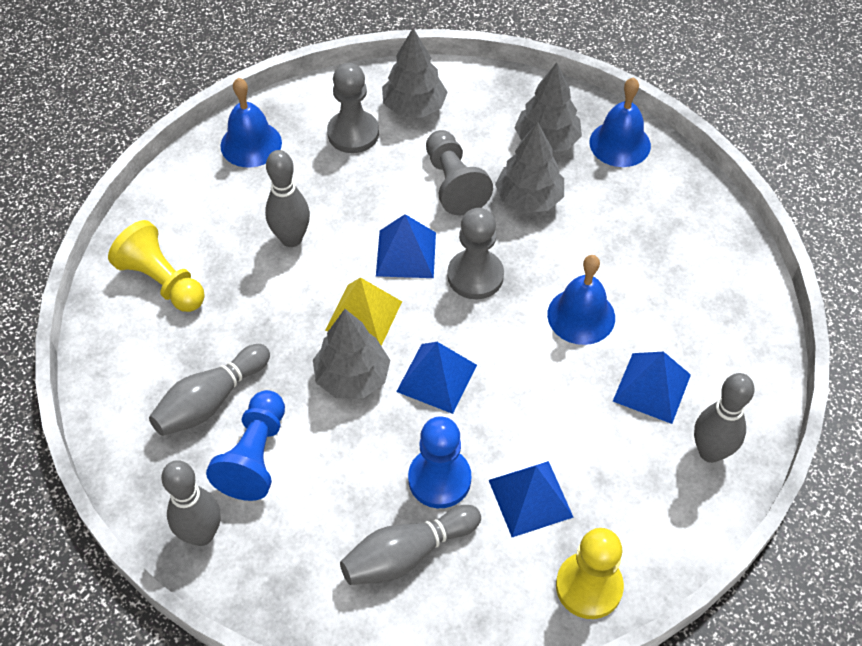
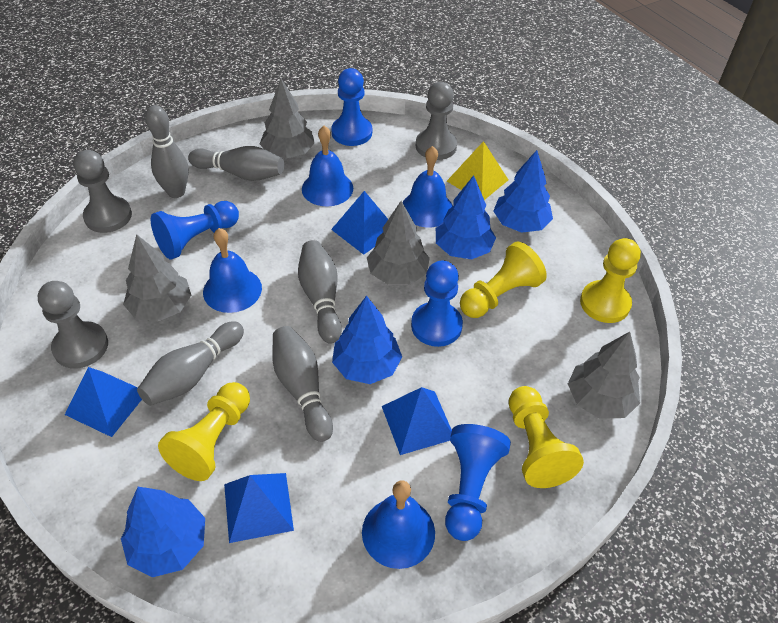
blue bell: 3 -> 4
blue pawn: 2 -> 4
blue tree: 0 -> 4
yellow pawn: 2 -> 4

